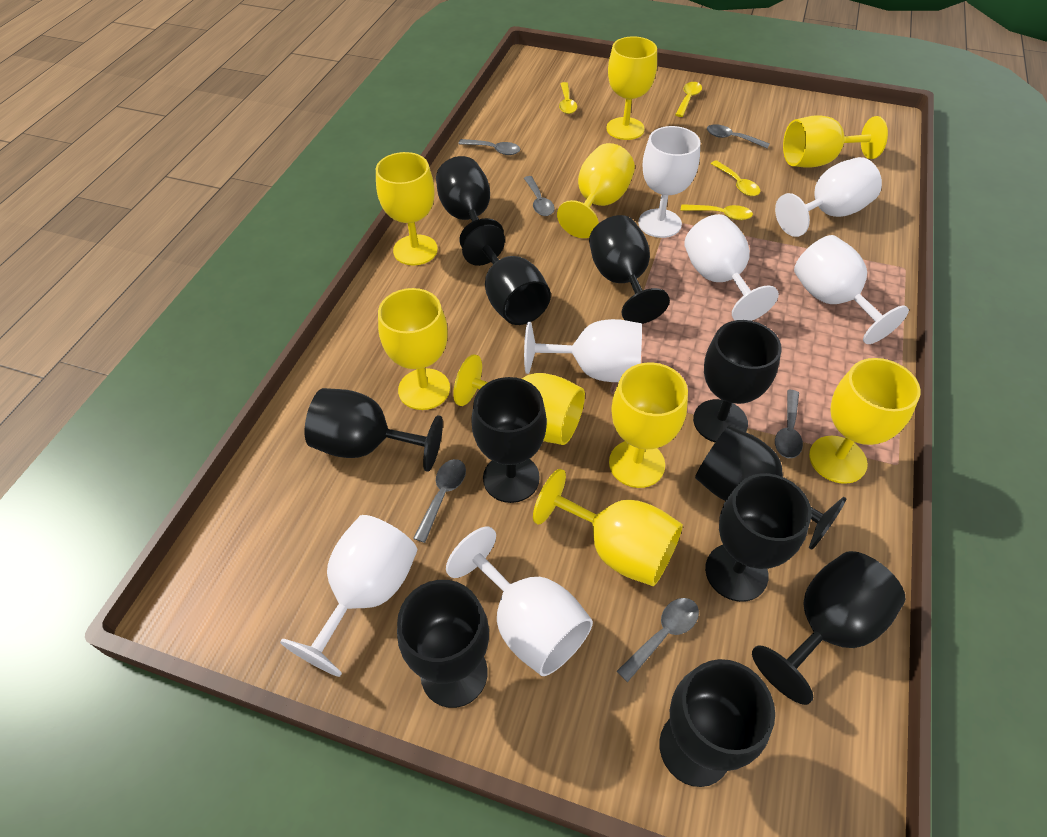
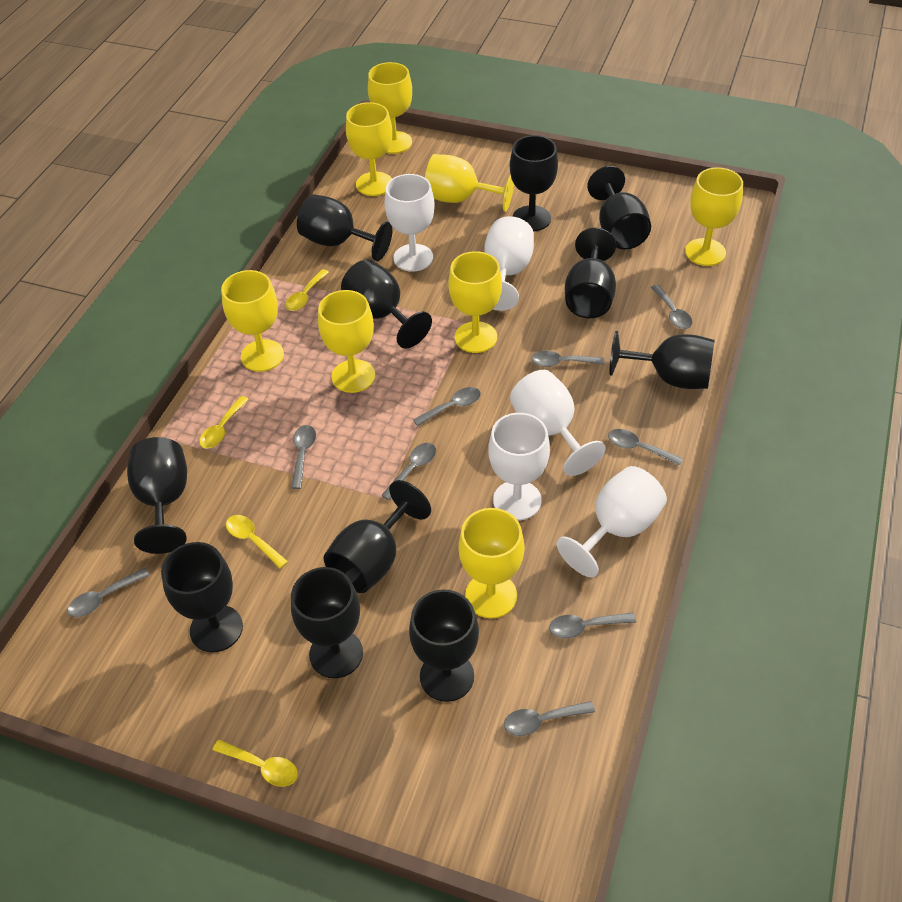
grey spoon: 6 -> 9
white goblet: 7 -> 5
yellow goblet: 9 -> 8

